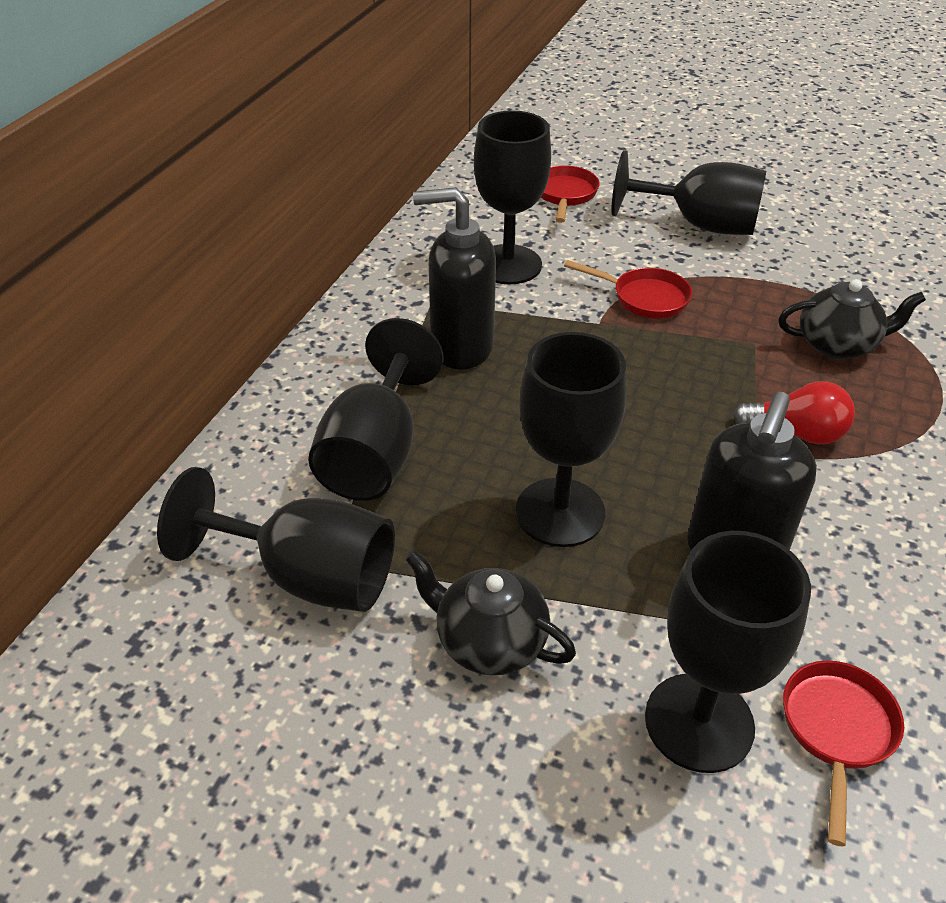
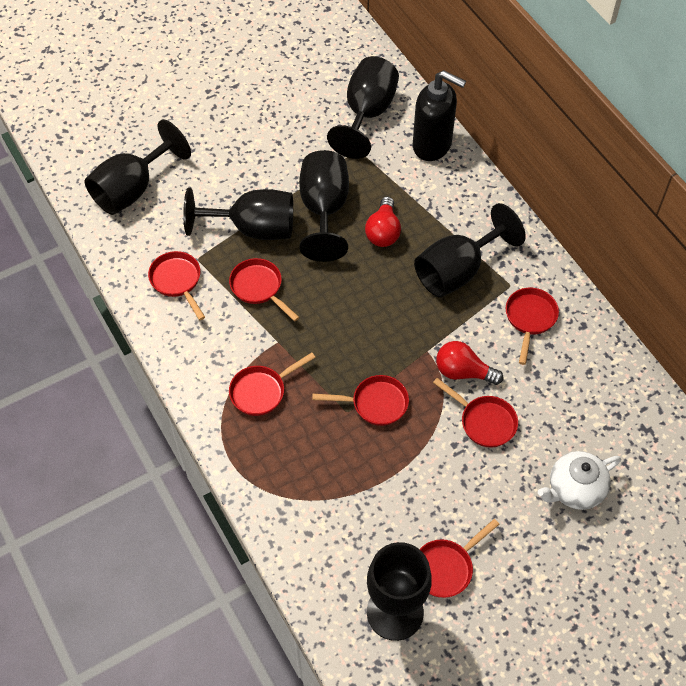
black soap dispenser: 2 -> 1
black teapot: 2 -> 0
red light bulb: 1 -> 2
red pan: 3 -> 7
white teapot: 0 -> 1

